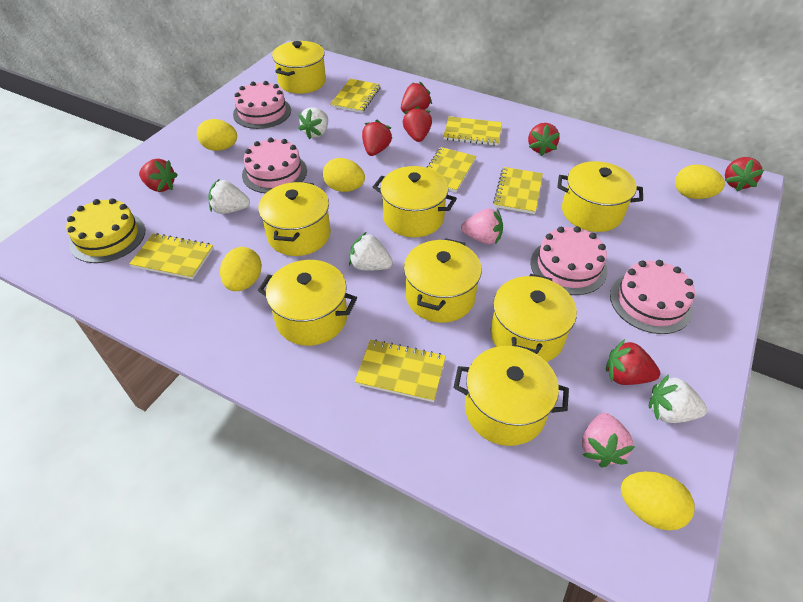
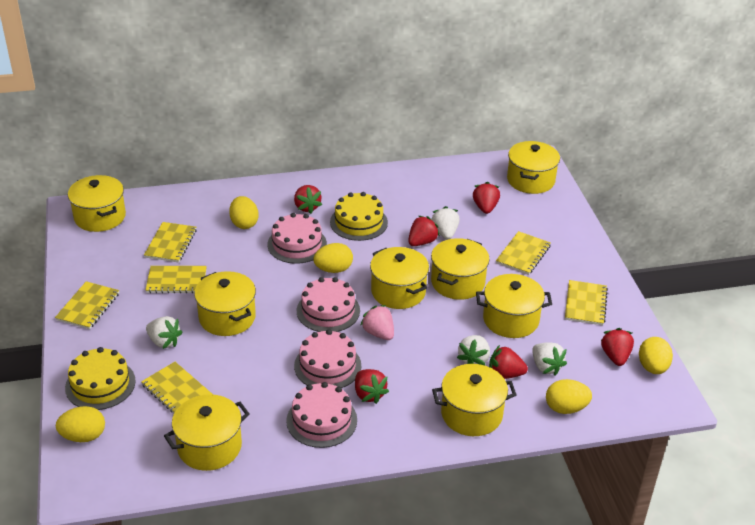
pink strawberry: 2 -> 1
red strawberry: 7 -> 6
yellow cake: 1 -> 2

